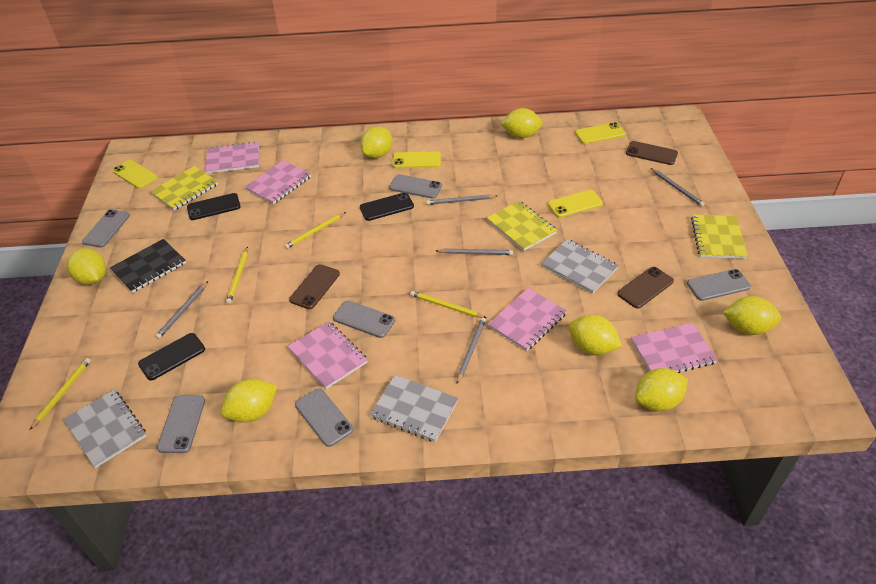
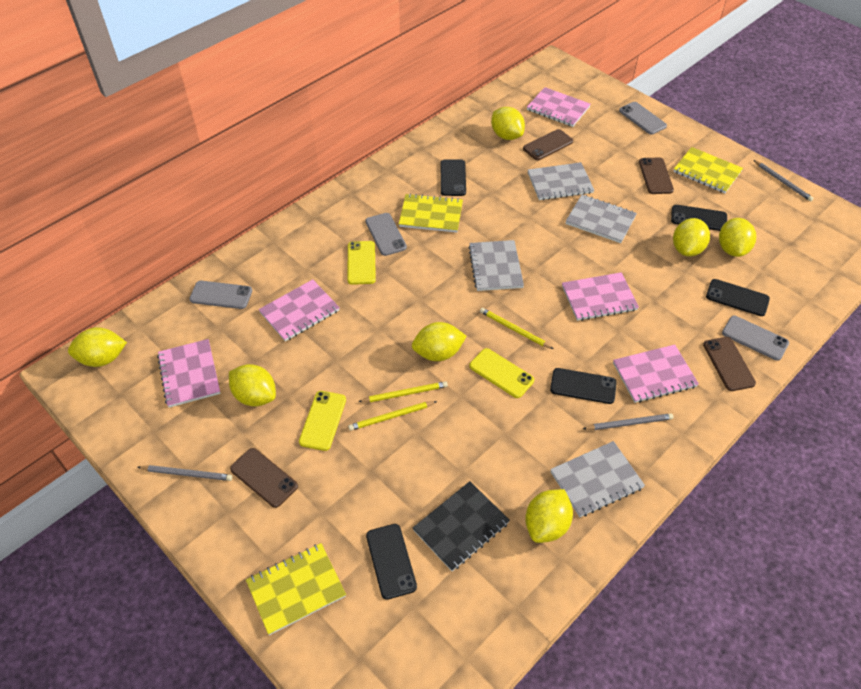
black phone: 3 -> 5
brown phone: 3 -> 4
grey notebook: 3 -> 4
grey pencil: 5 -> 3
grey phone: 6 -> 4
yellow pencil: 4 -> 3
yellow phone: 4 -> 3

